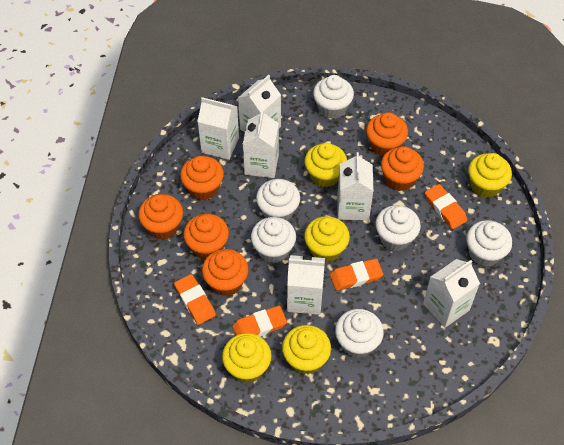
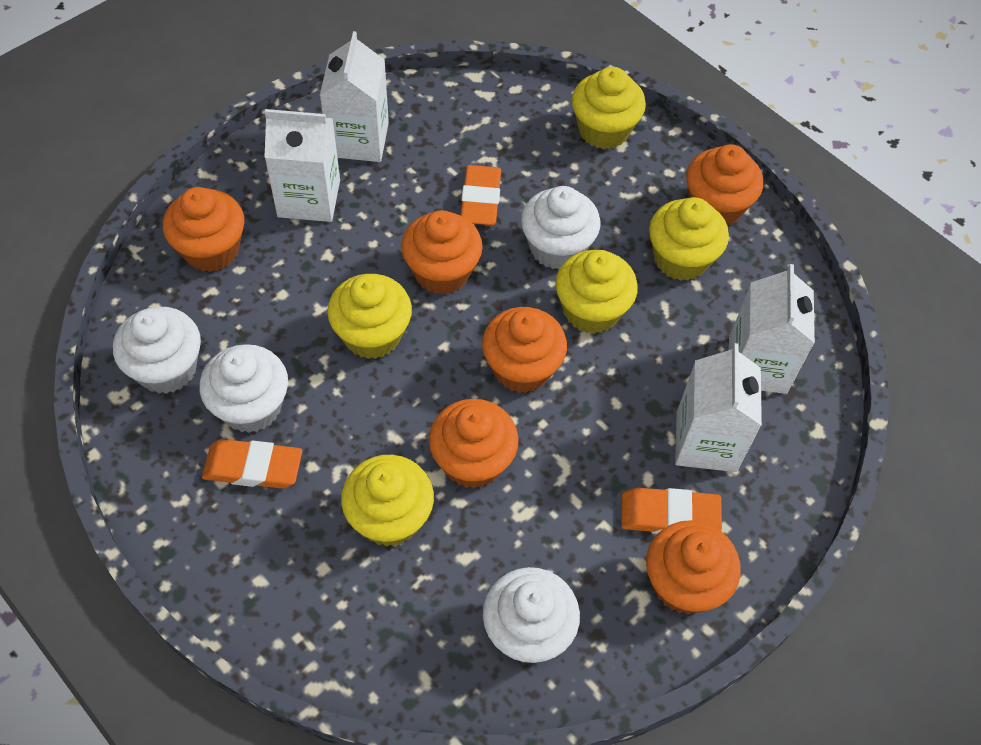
orange eraser: 4 -> 3
white carton: 6 -> 4
white cupcake: 6 -> 4

